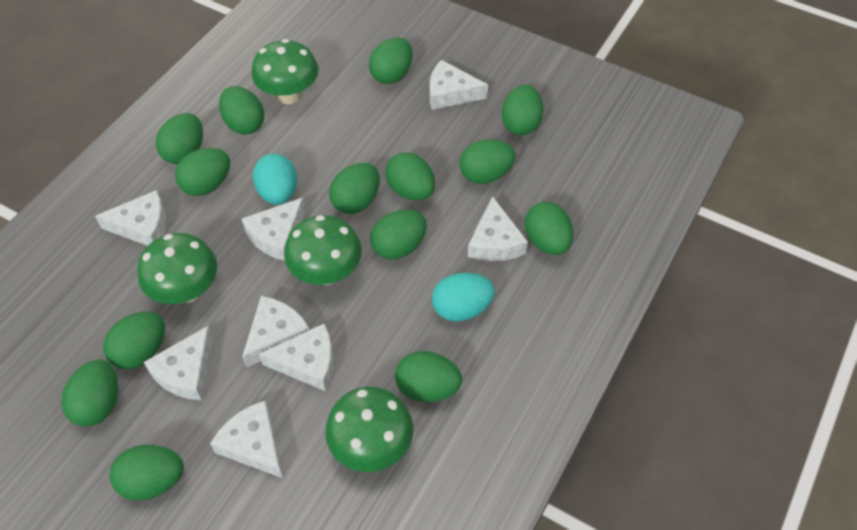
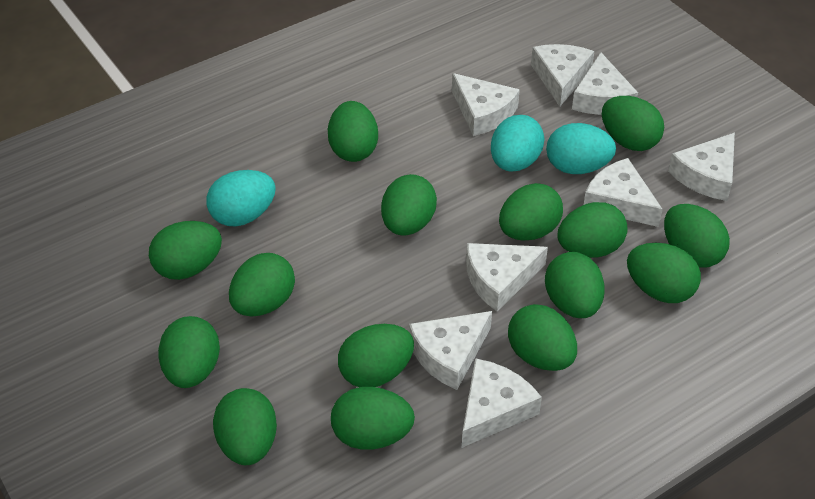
green egg: 14 -> 15
green mushroom: 4 -> 0
turquoise egg: 2 -> 3

